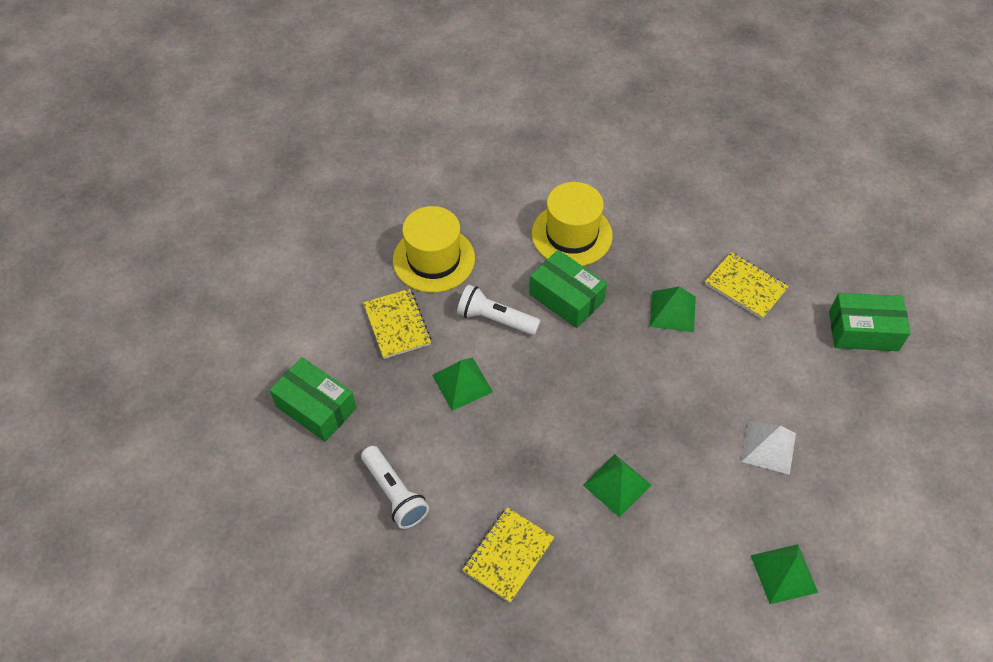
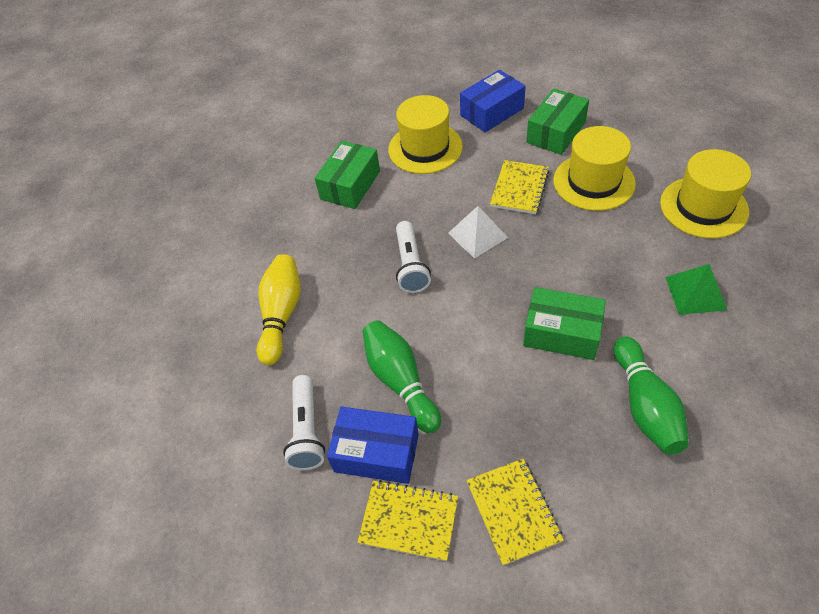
blue box: 0 -> 2
green bowling pin: 0 -> 2
green pyramid: 4 -> 1
yellow bowling pin: 0 -> 1
yellow hat: 2 -> 3

